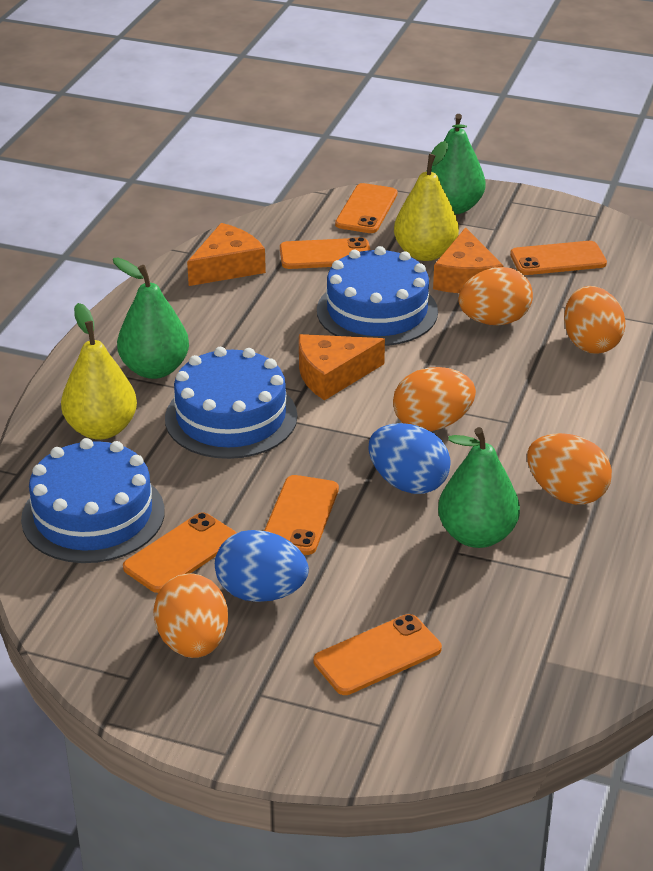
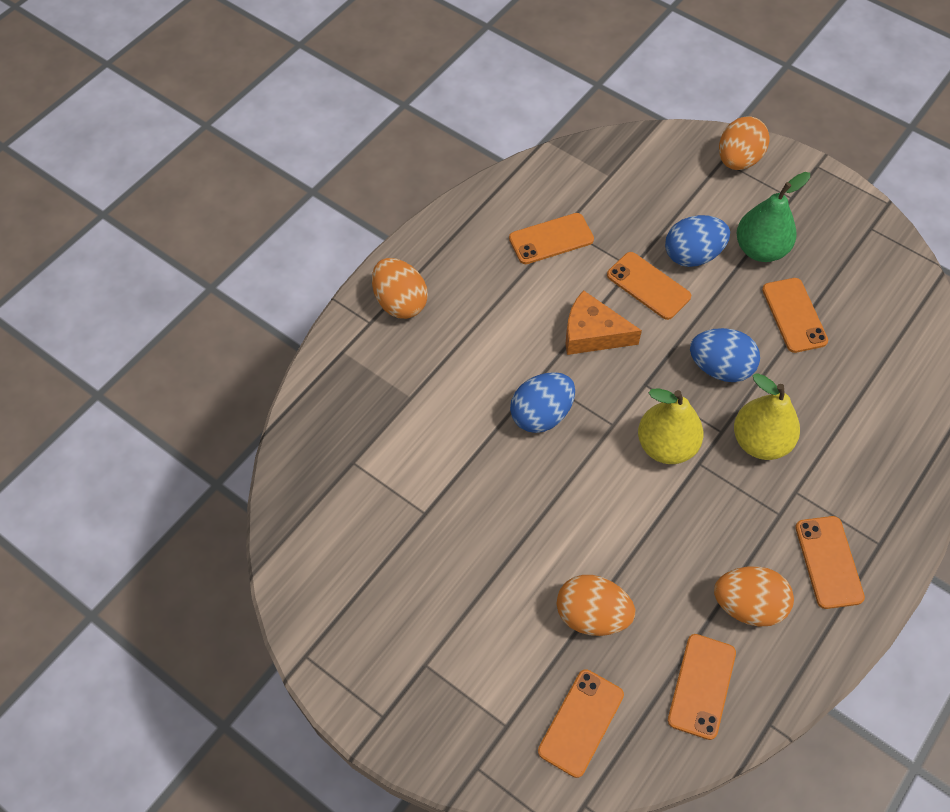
blue cake: 3 -> 0
blue egg: 2 -> 3
green pear: 3 -> 1
orange cheese: 3 -> 1
orange egg: 5 -> 4

